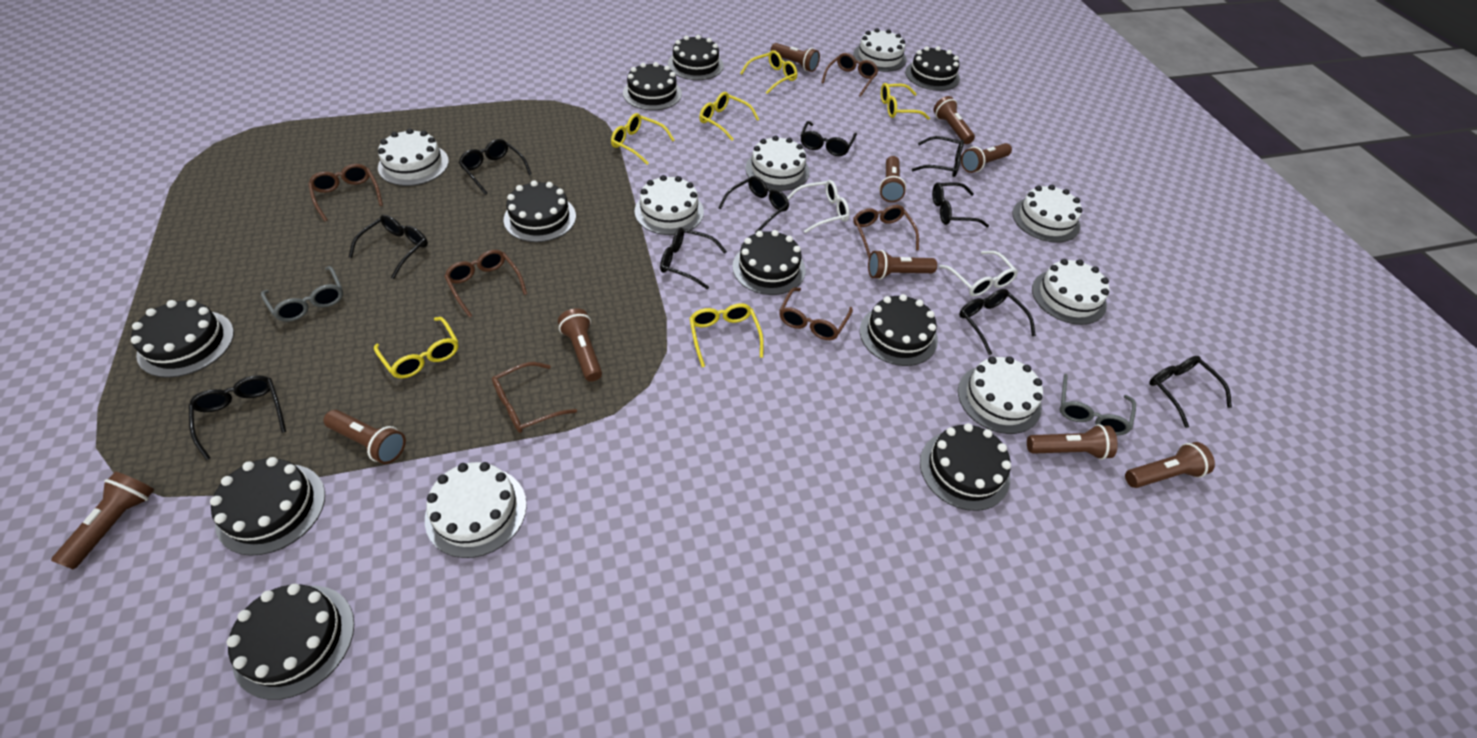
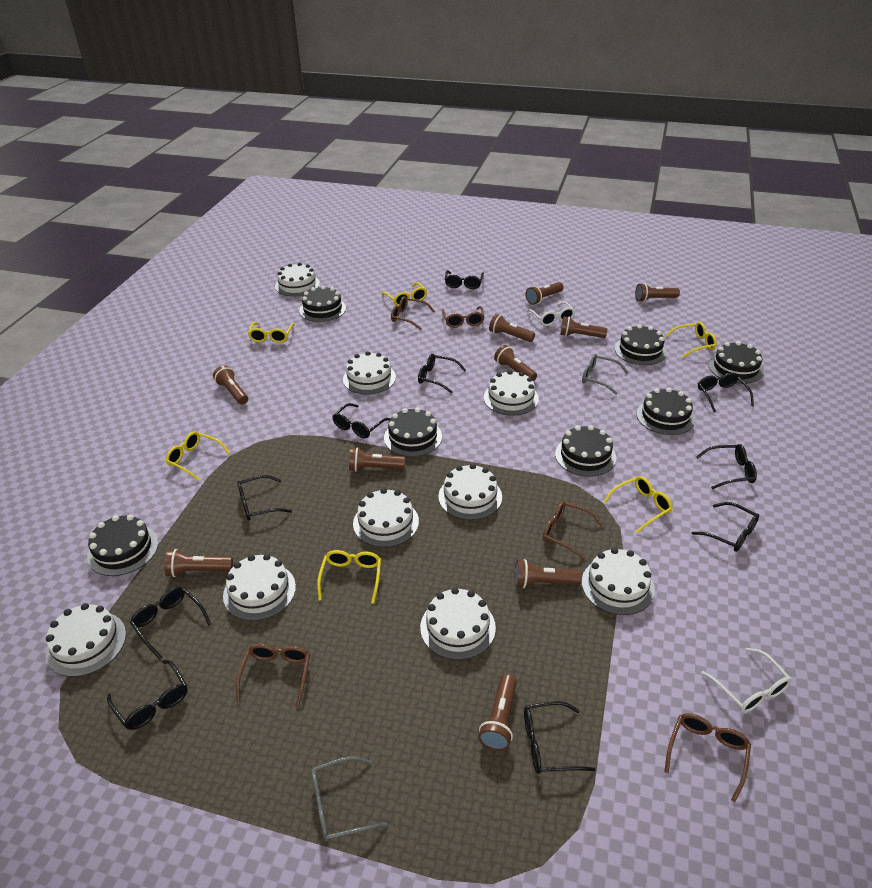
black cake: 10 -> 7
brown glasses: 6 -> 5
white cake: 8 -> 9

